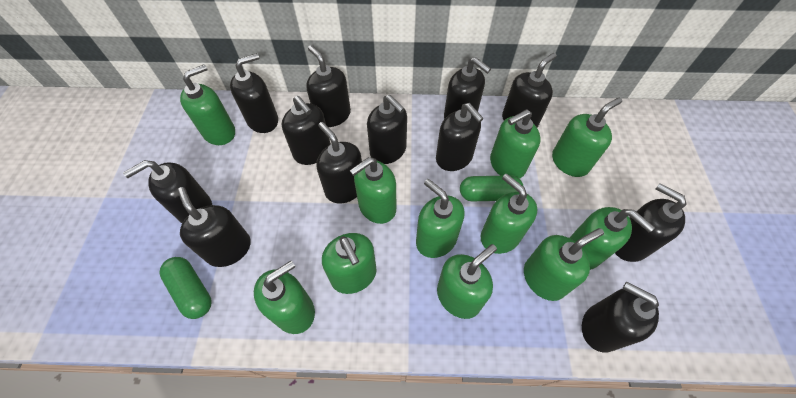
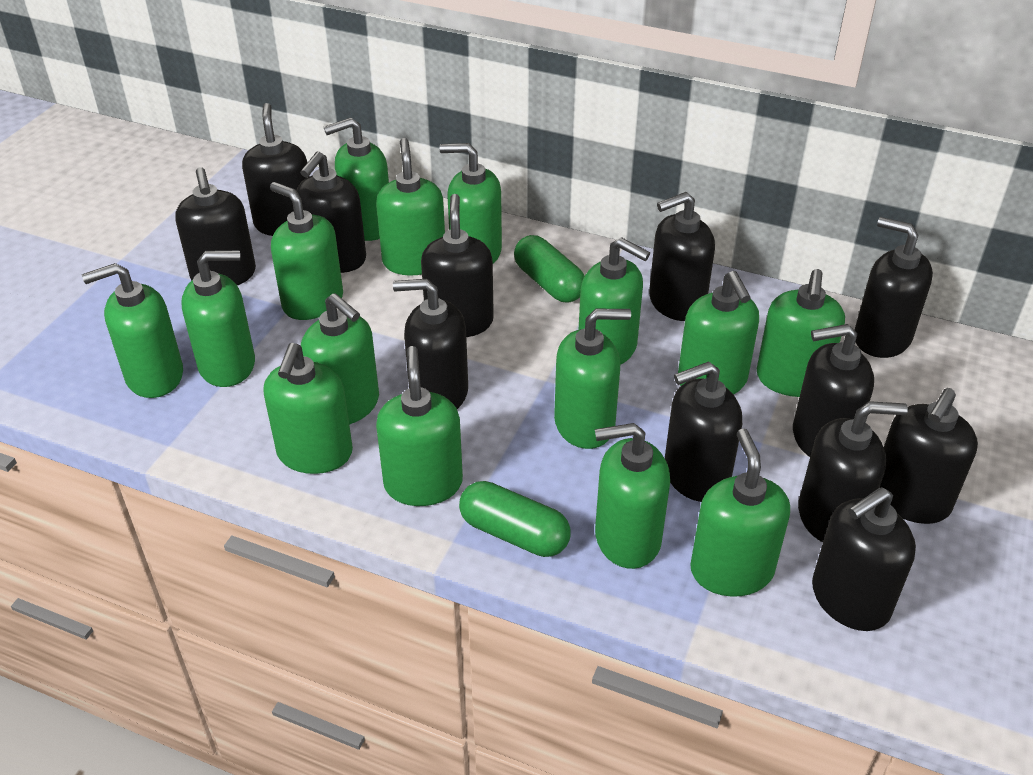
green soap dispenser: 11 -> 15

